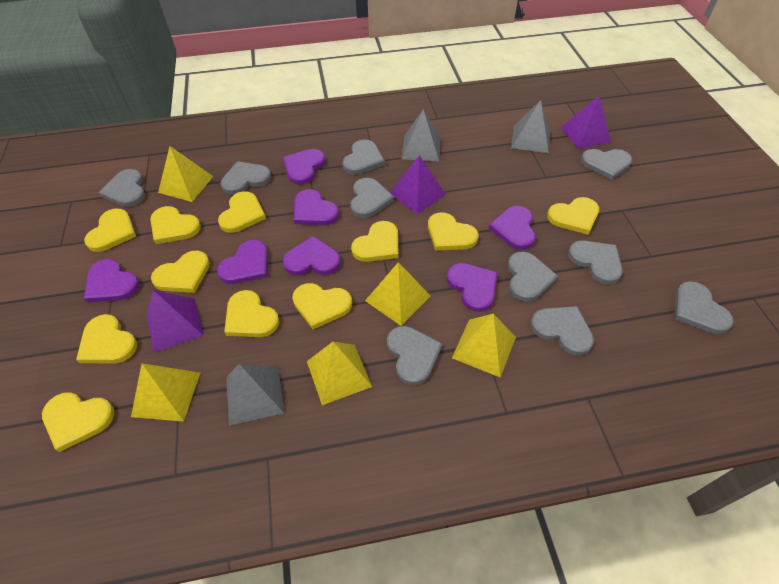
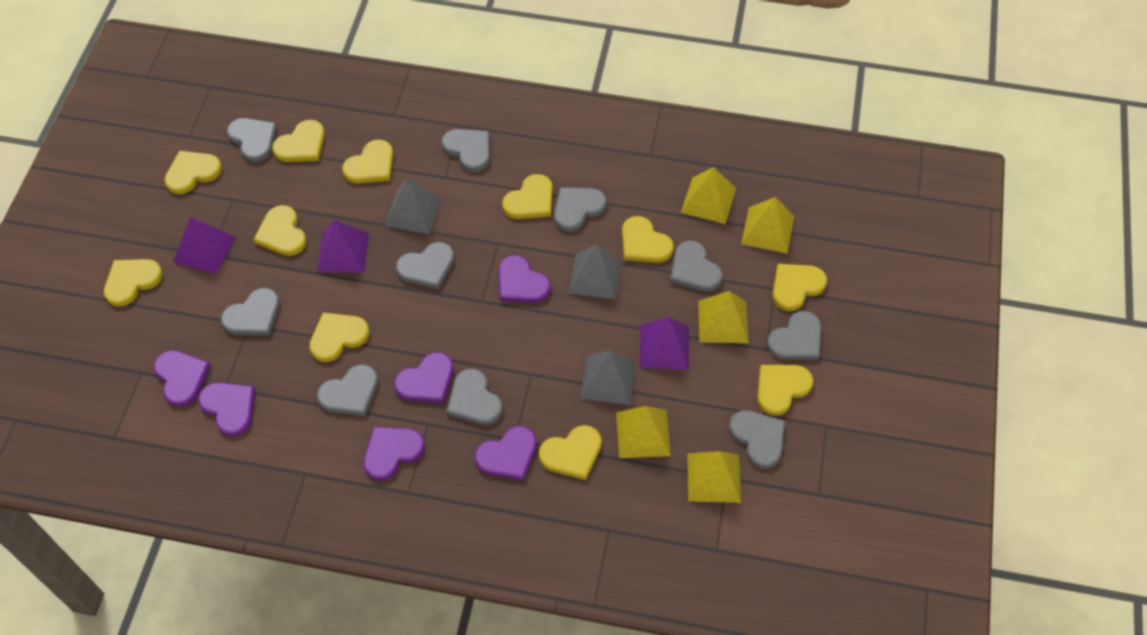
purple heart: 7 -> 6

